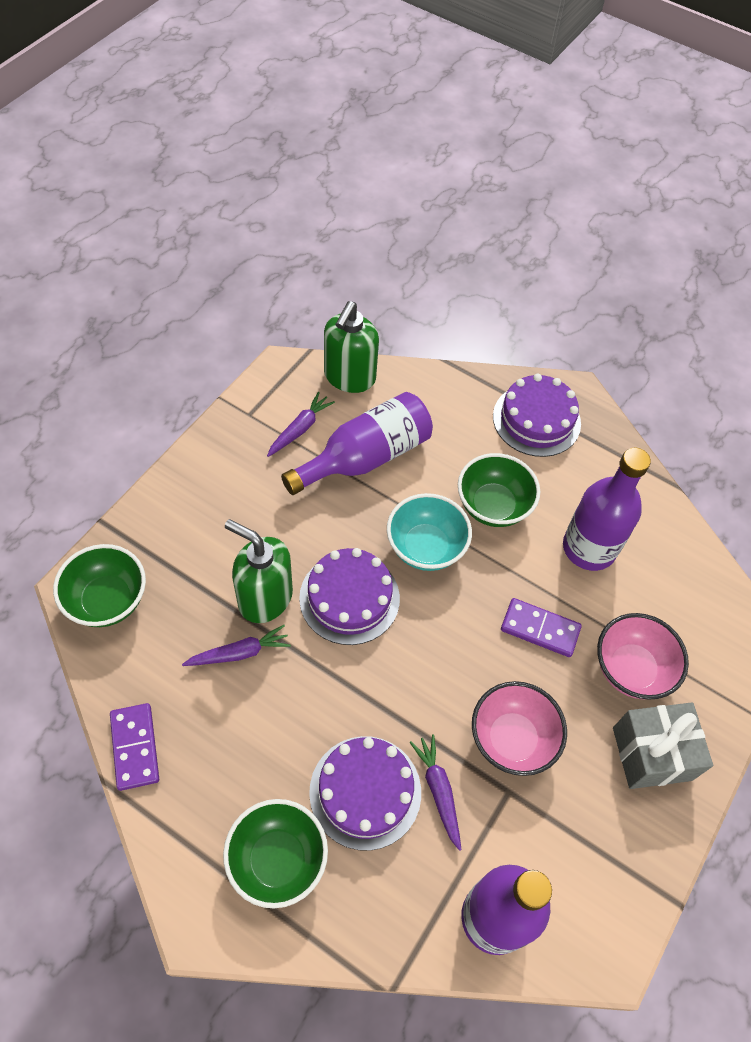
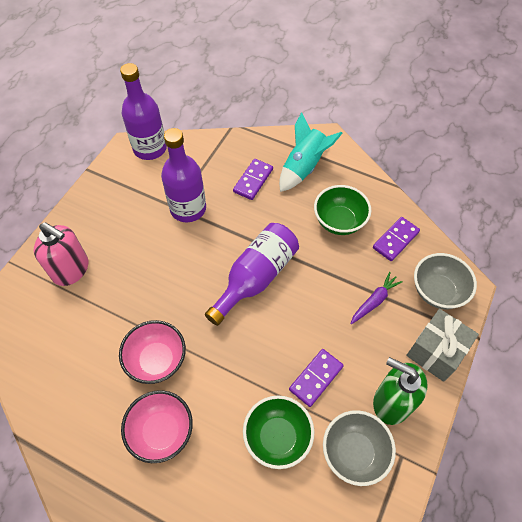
green bowl: 3 -> 2
green soap dispenser: 2 -> 1
grey bowl: 0 -> 2
pink soap dispenser: 0 -> 1
purple cake: 3 -> 0
purple carrot: 3 -> 1
purple domino: 2 -> 3
turquoise bowl: 1 -> 0
turquoise rocket: 0 -> 1

